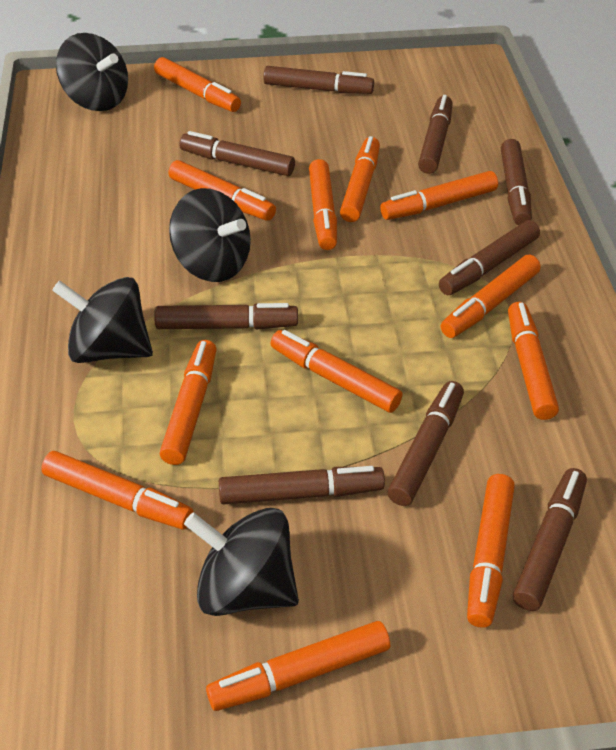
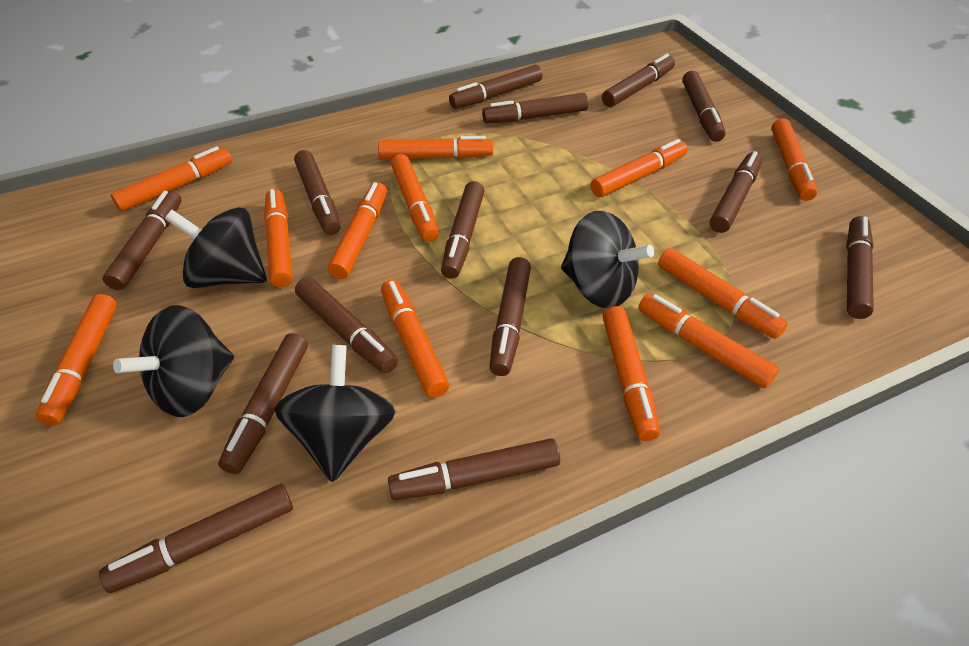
brown marker: 9 -> 14

